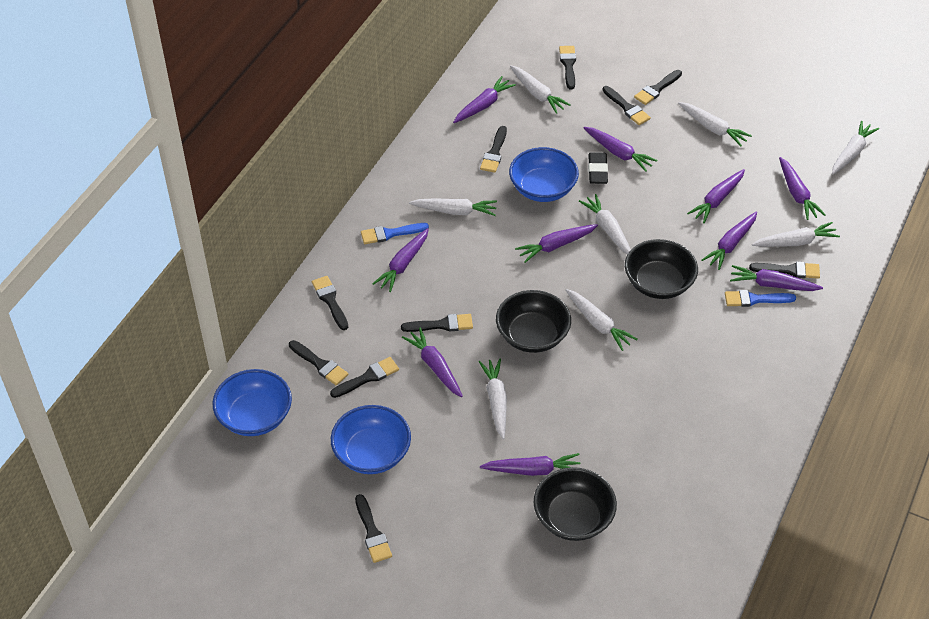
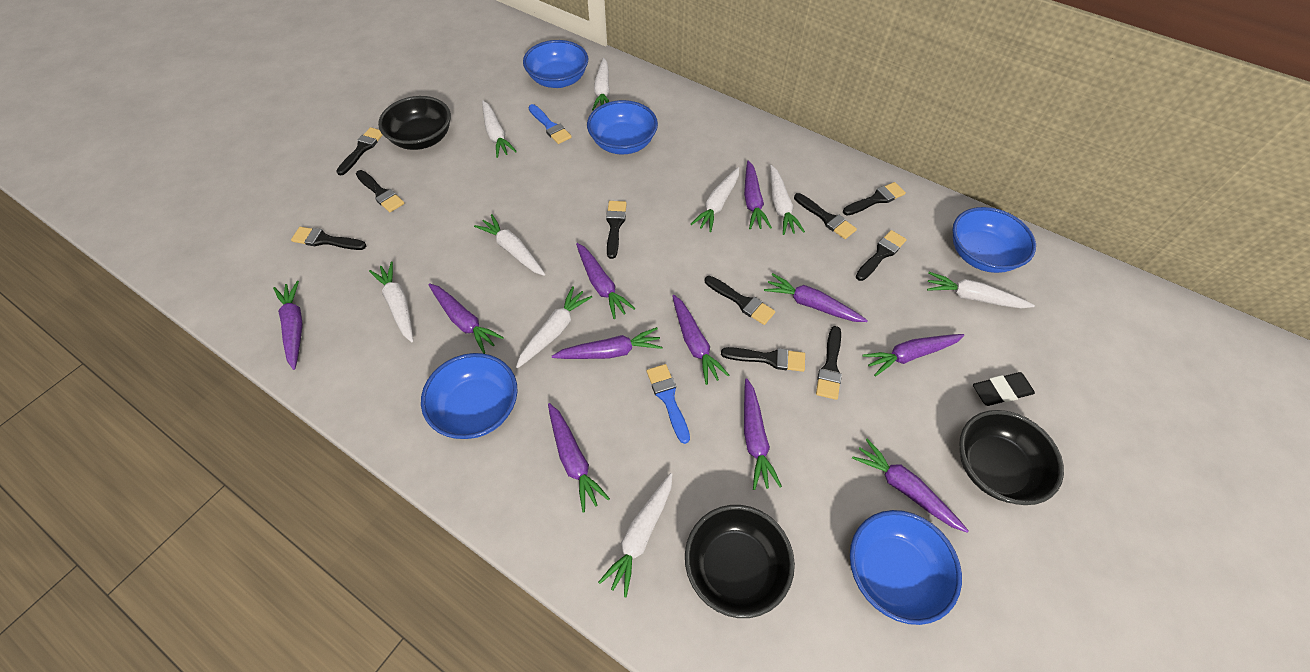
blue bowl: 3 -> 5
purple carrot: 10 -> 11
white carrot: 8 -> 9

